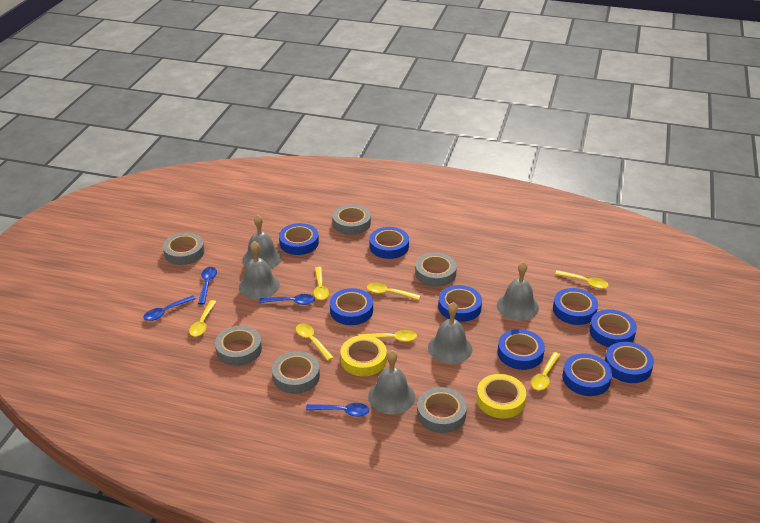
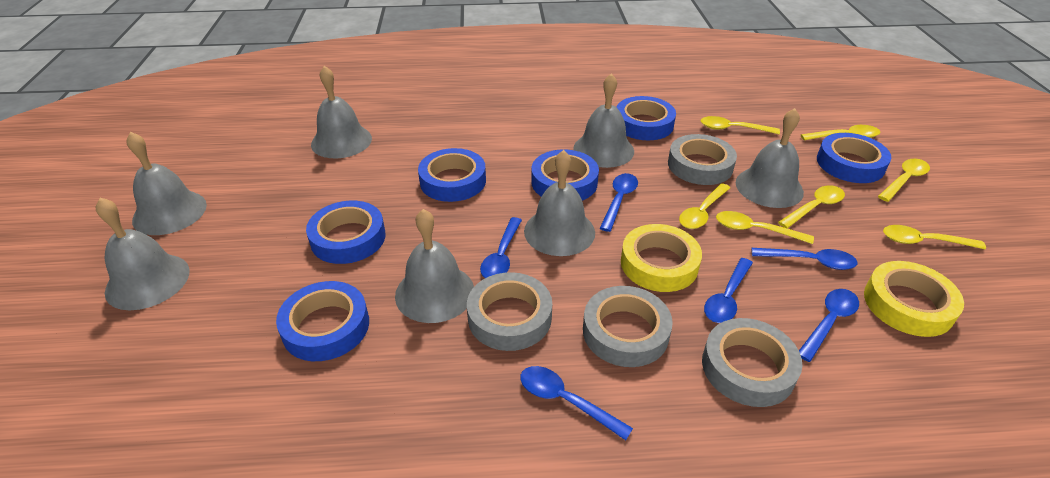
blue spoon: 4 -> 6
blue tape: 9 -> 6
grey bell: 5 -> 7
grey tape: 6 -> 4

